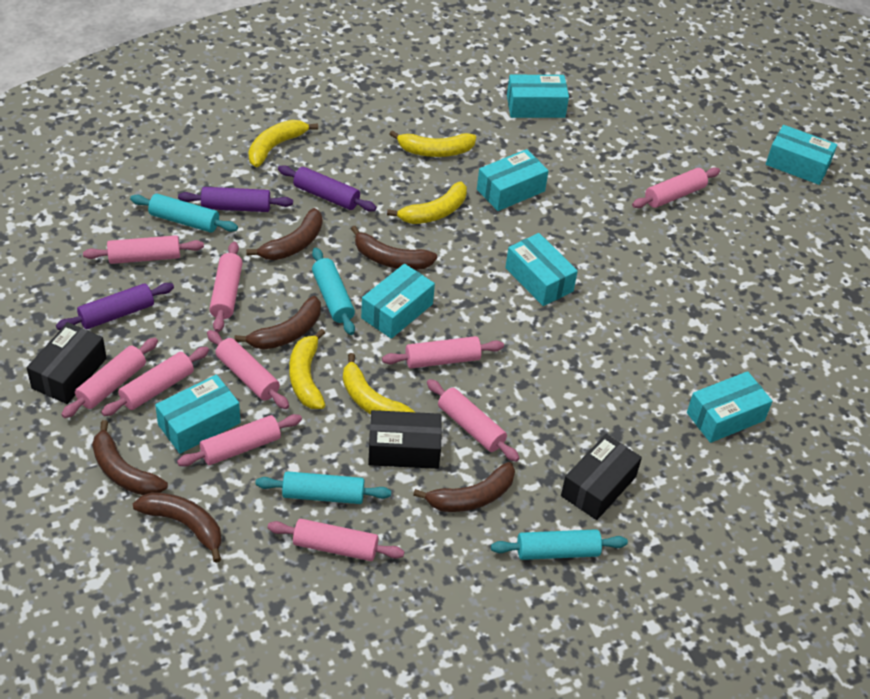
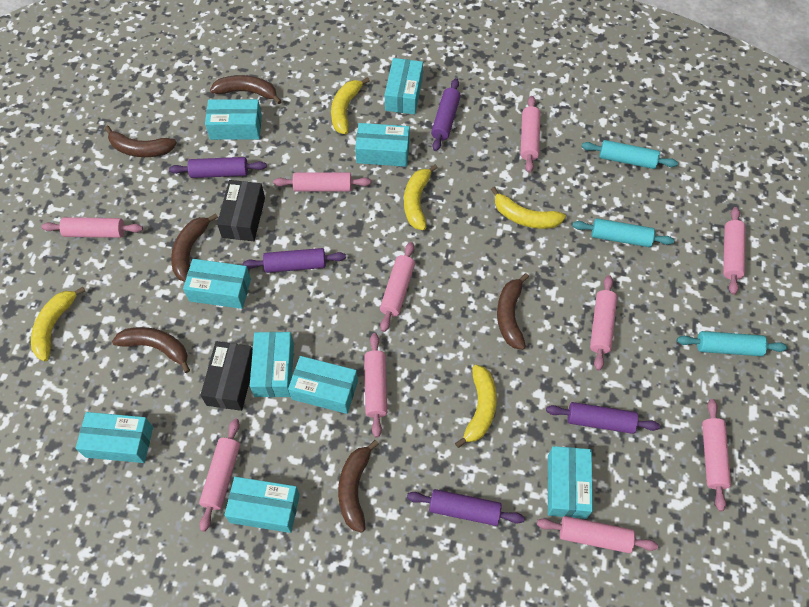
black box: 3 -> 2
purple rolling pin: 3 -> 5
turquoise box: 7 -> 9
turquoise rolling pin: 4 -> 3

